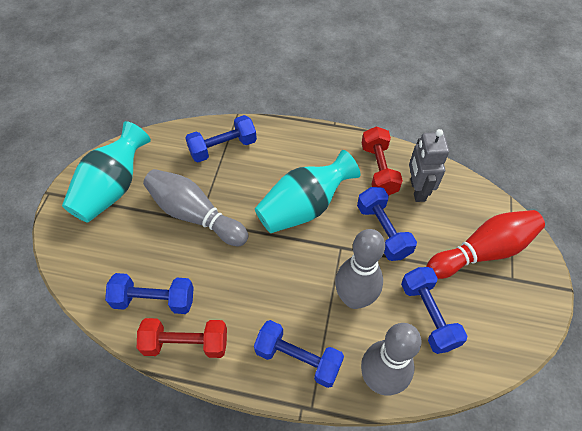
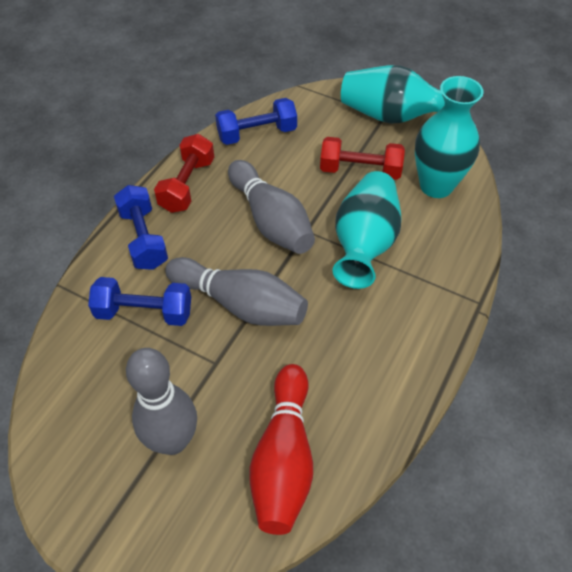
blue dumbbell: 5 -> 3
grey robot: 1 -> 0
turquoise vase: 2 -> 3

